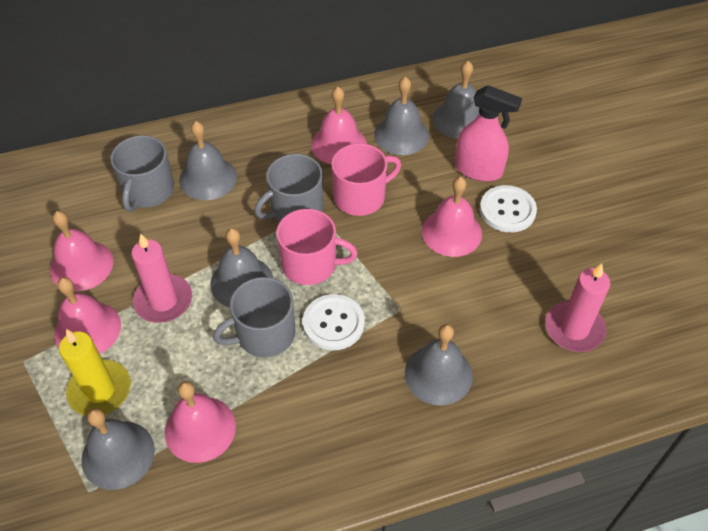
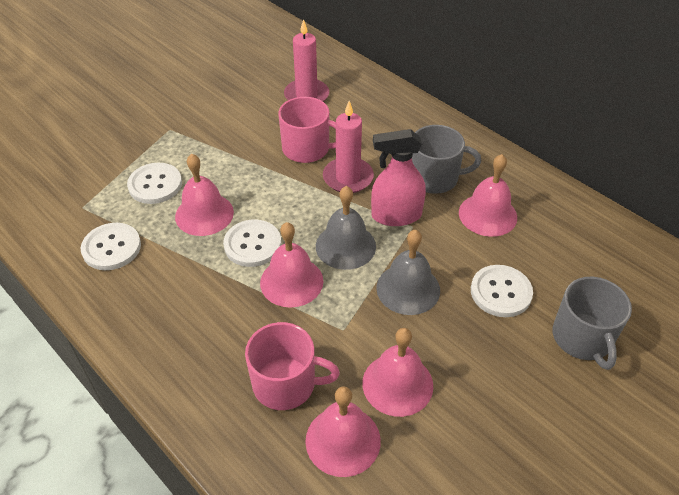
grey bell: 6 -> 2
grey mug: 3 -> 2
white button: 2 -> 4
yellow candle: 1 -> 0

